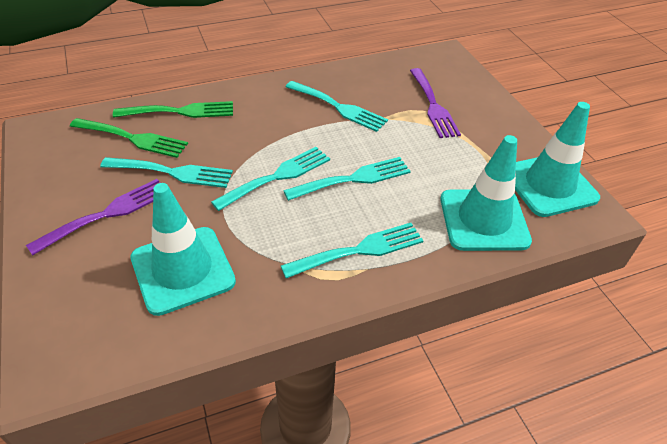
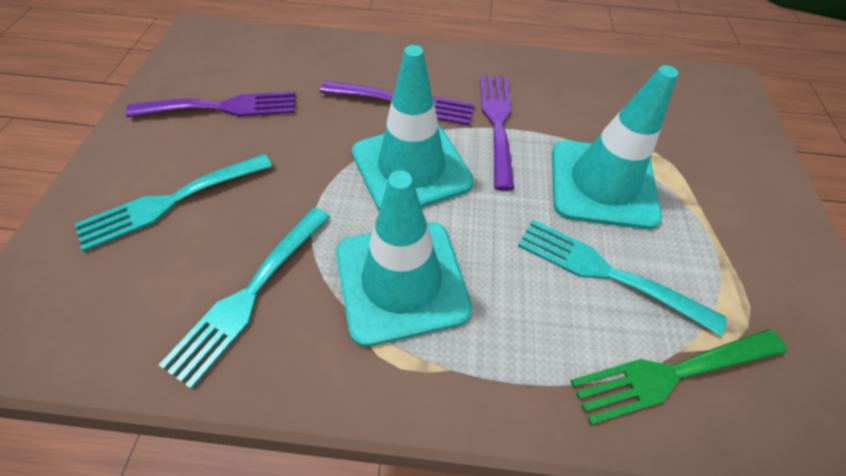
green fork: 2 -> 1
purple fork: 2 -> 3
turquoise fork: 5 -> 3

